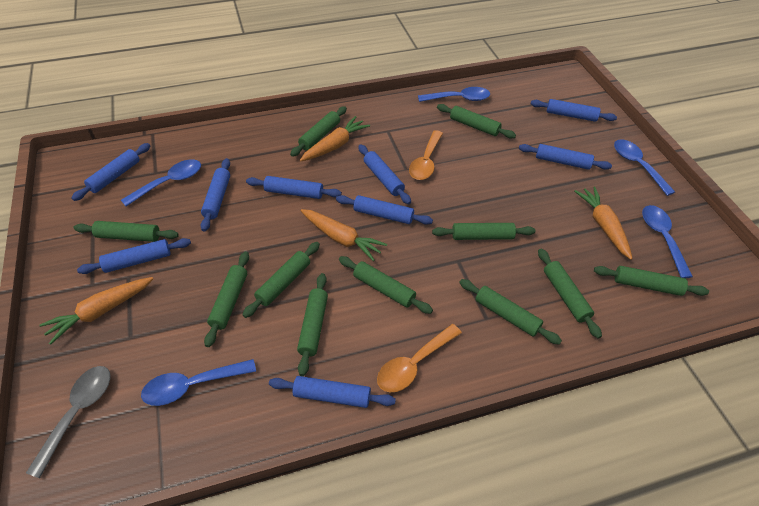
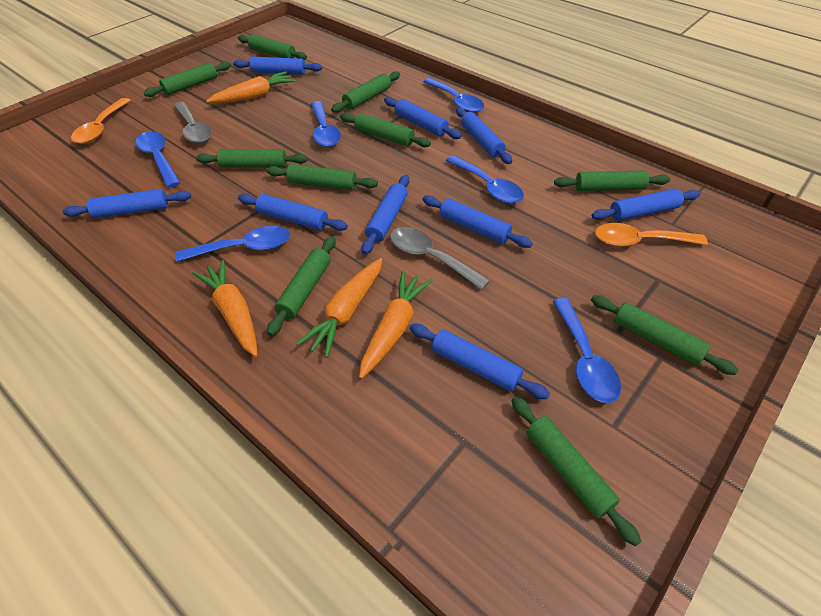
blue spoon: 5 -> 6
green rolling pin: 11 -> 10
grey spoon: 1 -> 2

